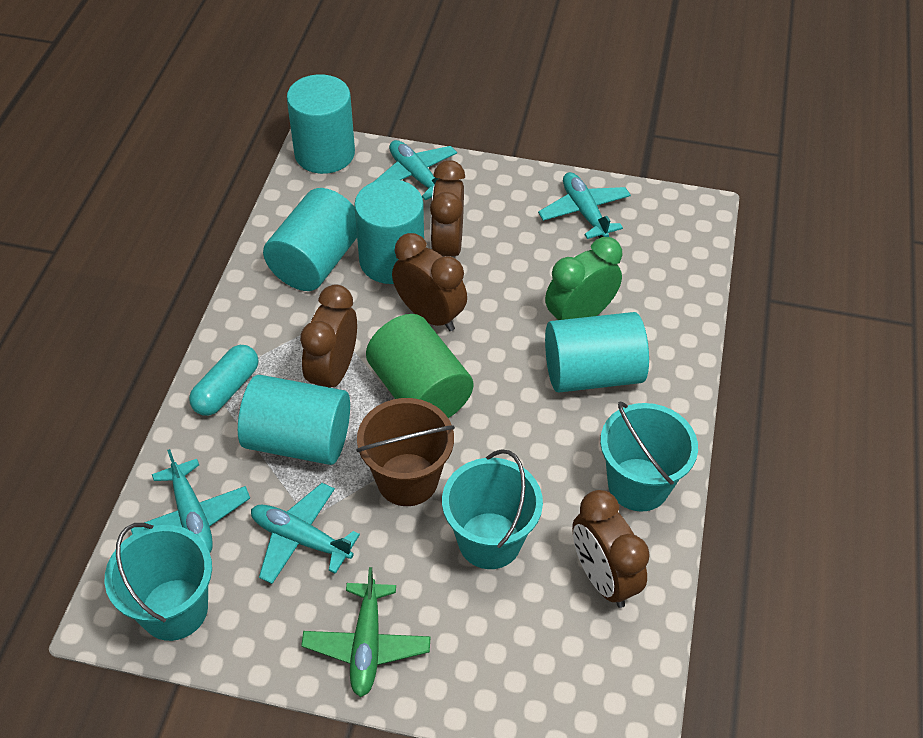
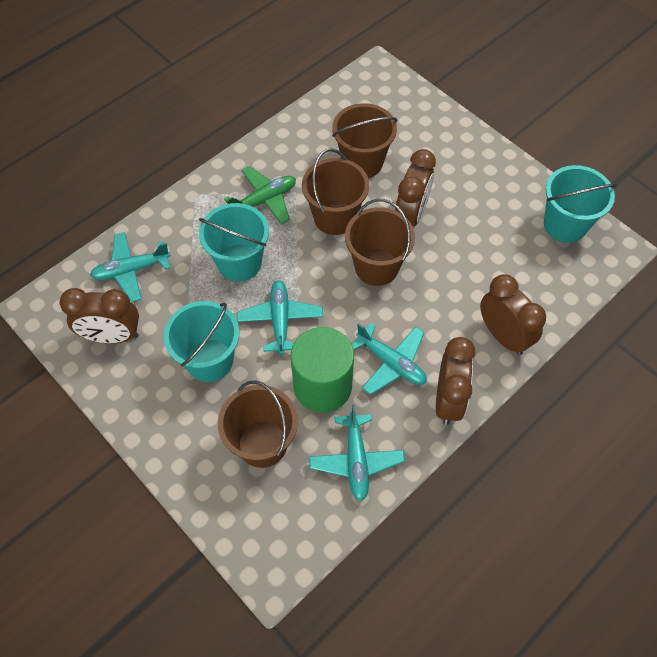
brown bucket: 1 -> 4
green clock: 1 -> 0
turquoise capsule: 1 -> 0
turquoise cylinder: 5 -> 0

